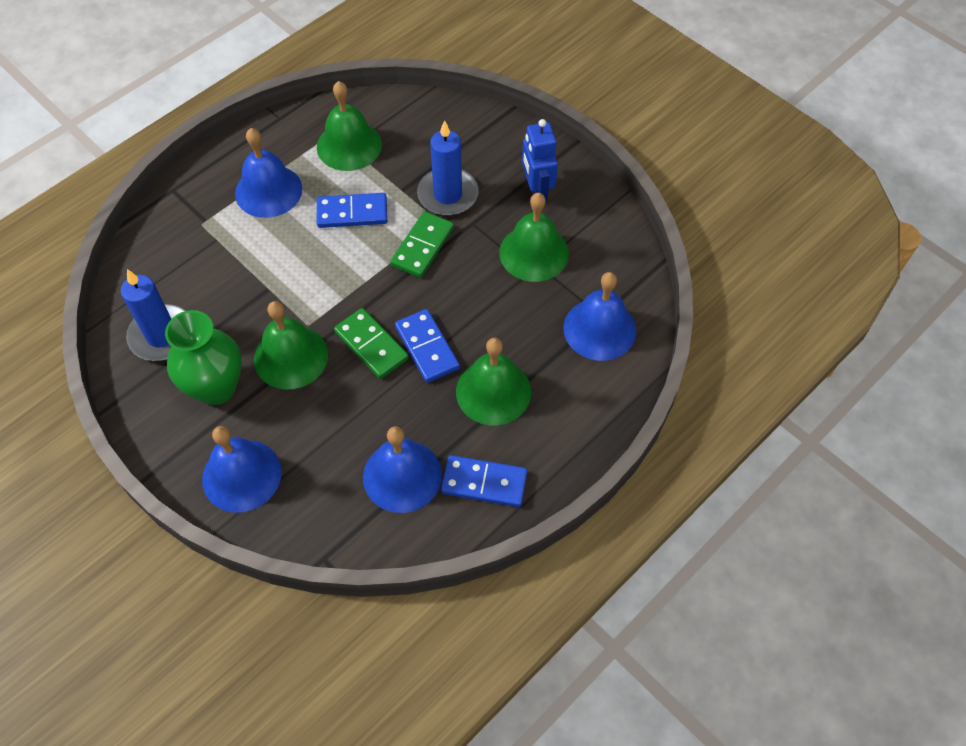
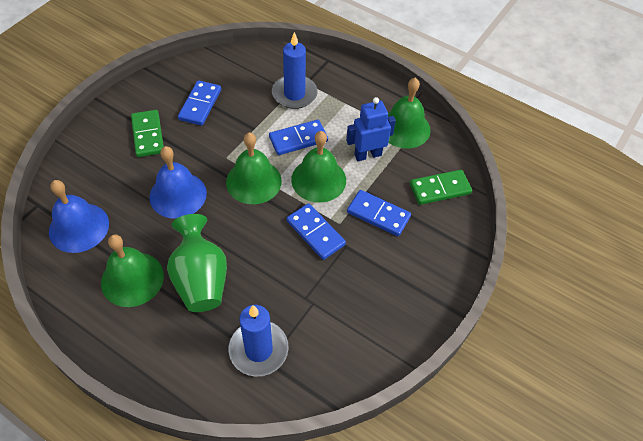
blue bell: 4 -> 2
blue domino: 3 -> 4

